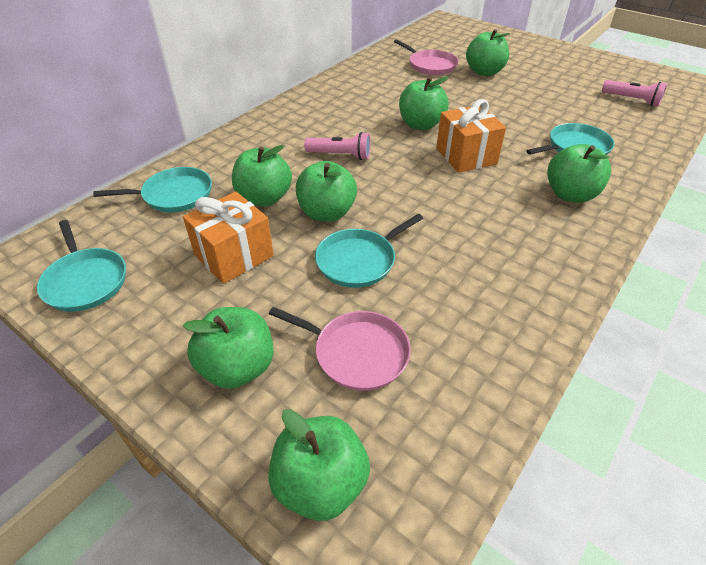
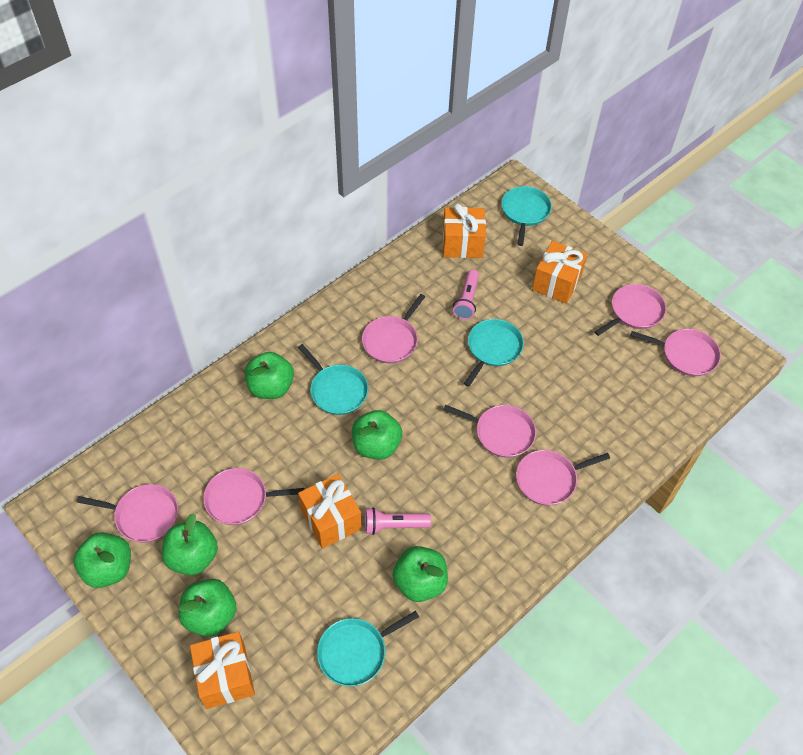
green apple: 7 -> 6
orange gift: 2 -> 4
pink pan: 2 -> 7

